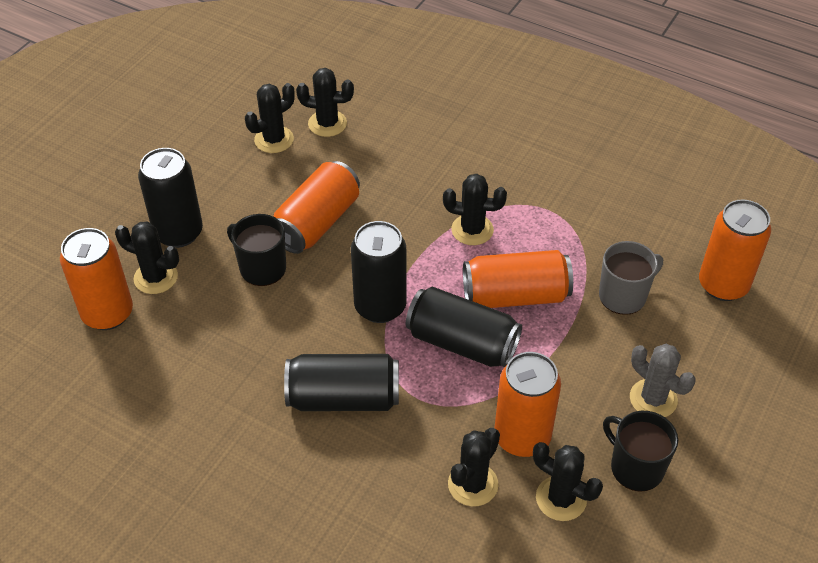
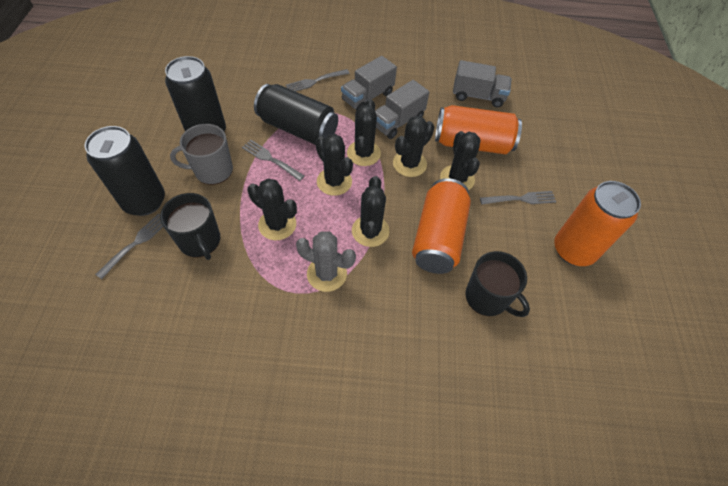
black can: 4 -> 3
grey fork: 0 -> 4
grey truck: 0 -> 3
orange can: 5 -> 3

